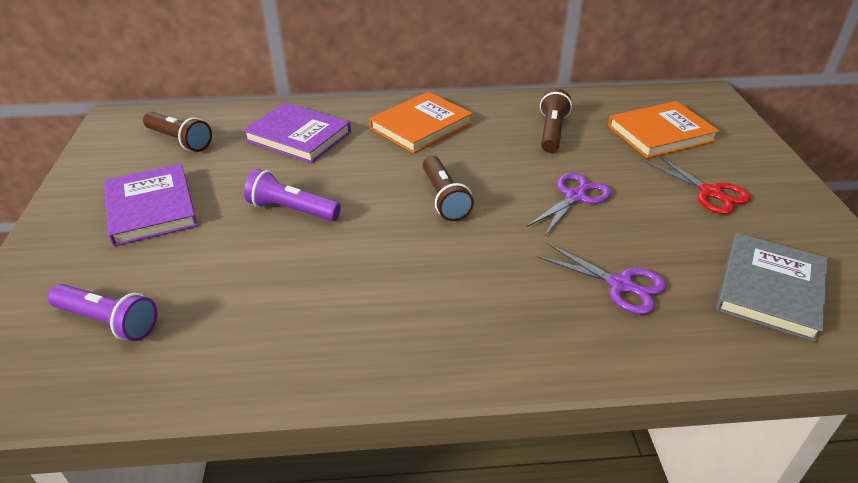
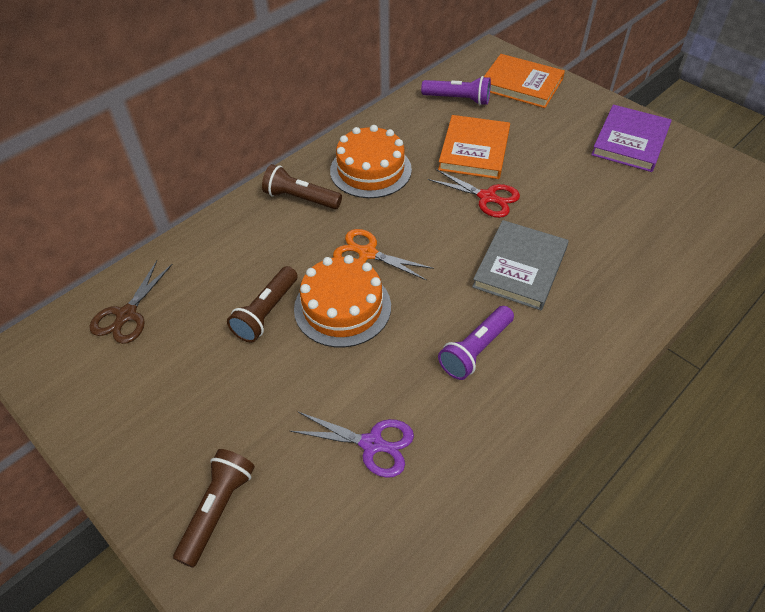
brown scissors: 0 -> 1
orange cake: 0 -> 2
orange scissors: 0 -> 1
purple book: 2 -> 1
purple scissors: 2 -> 1

